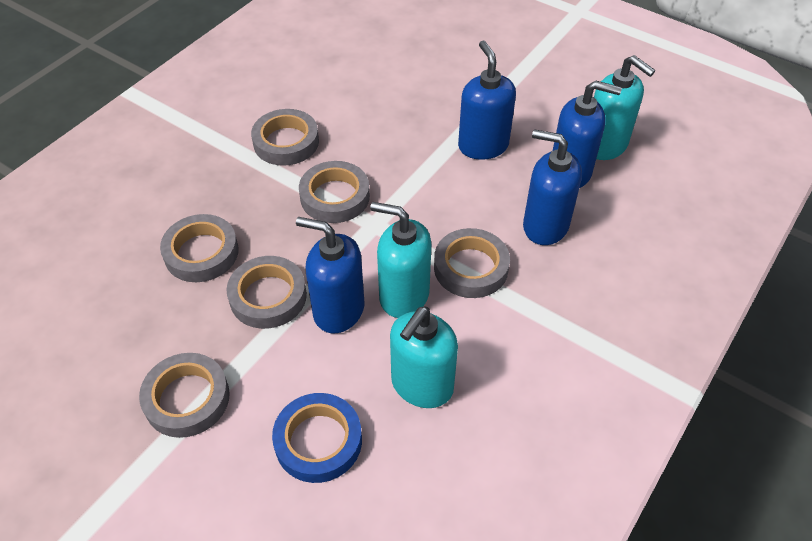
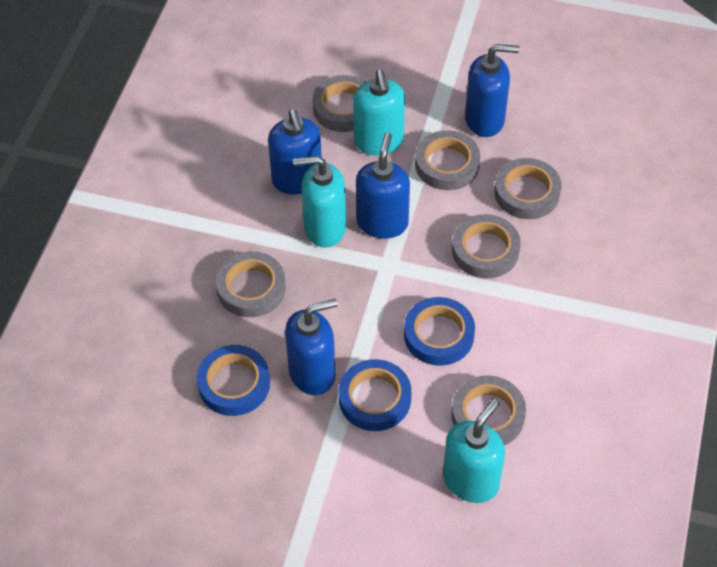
blue tape: 1 -> 3

